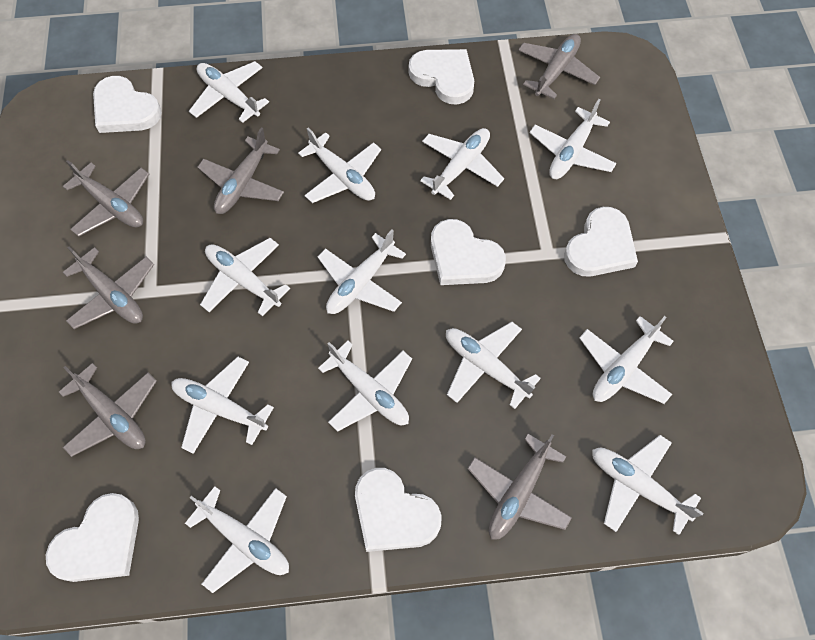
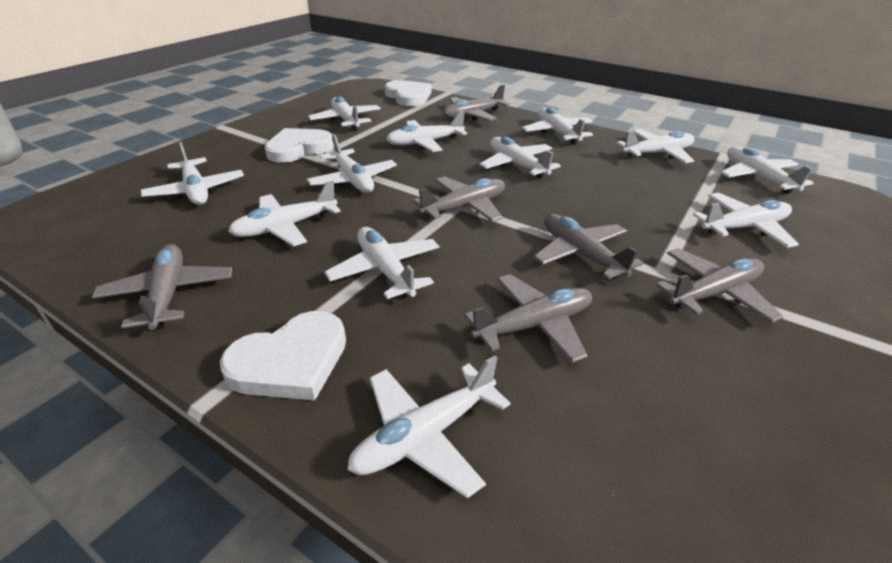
white heart: 6 -> 3

